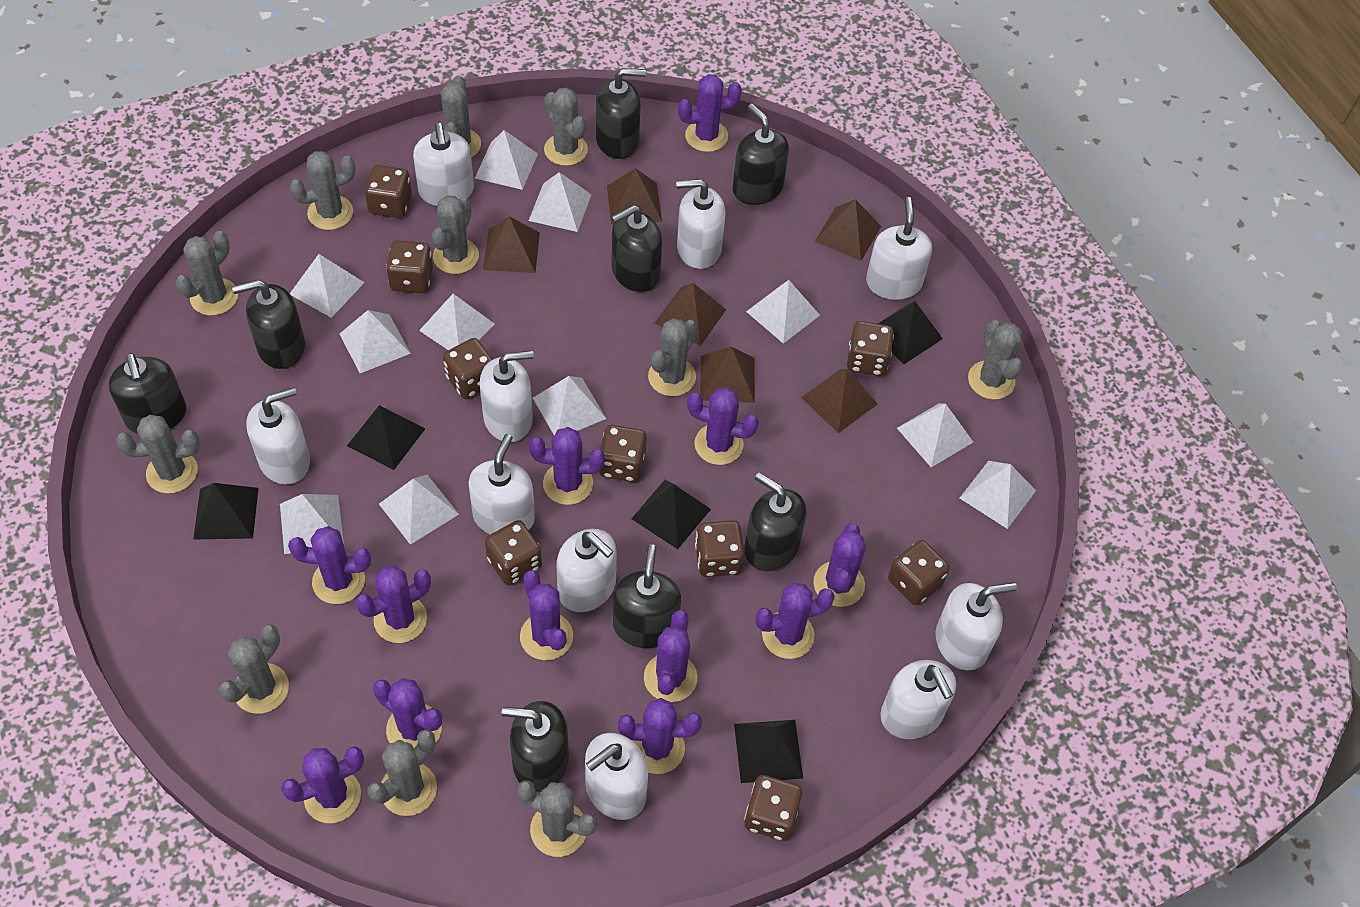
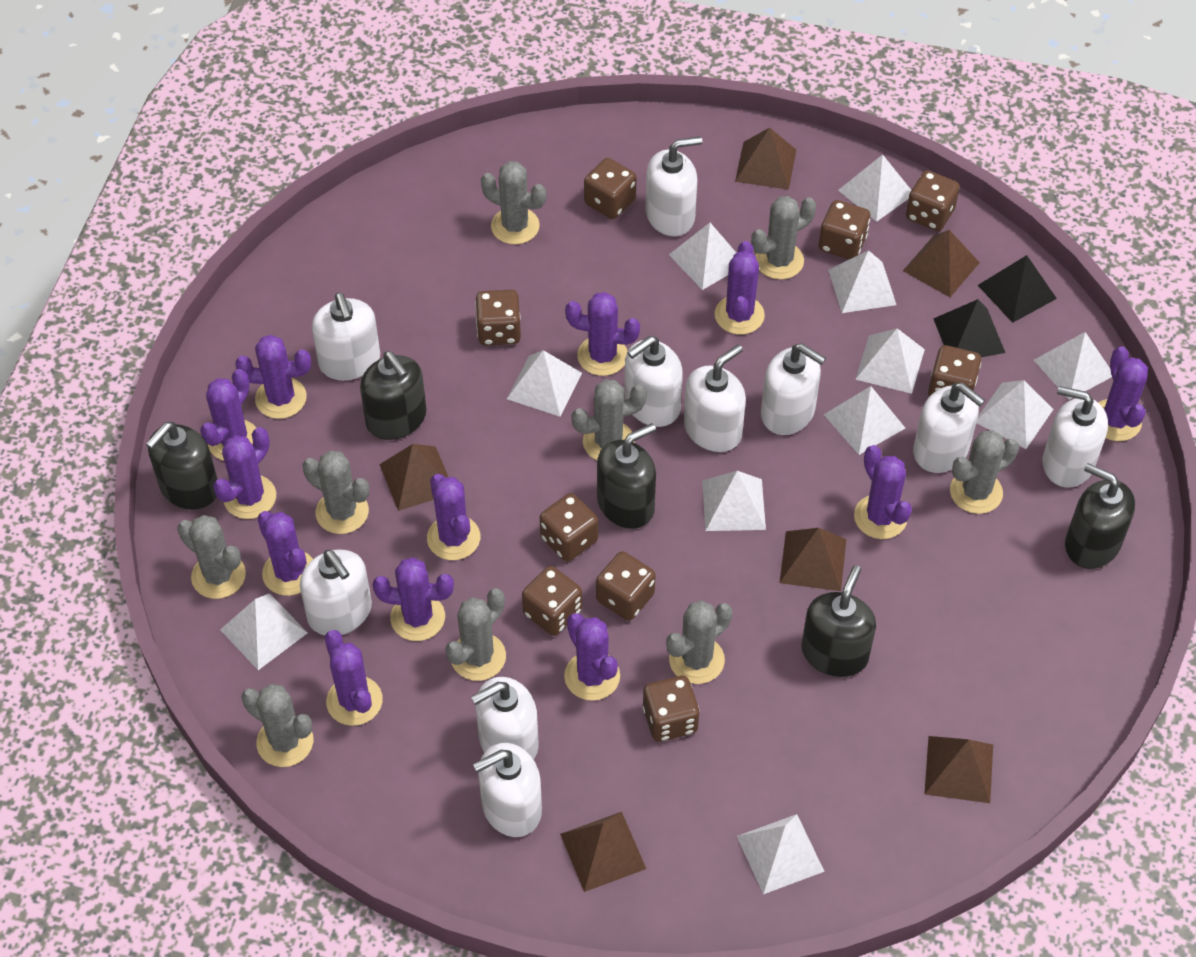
black pyramid: 5 -> 2
black soap dispenser: 8 -> 5
grey cactus: 11 -> 9

